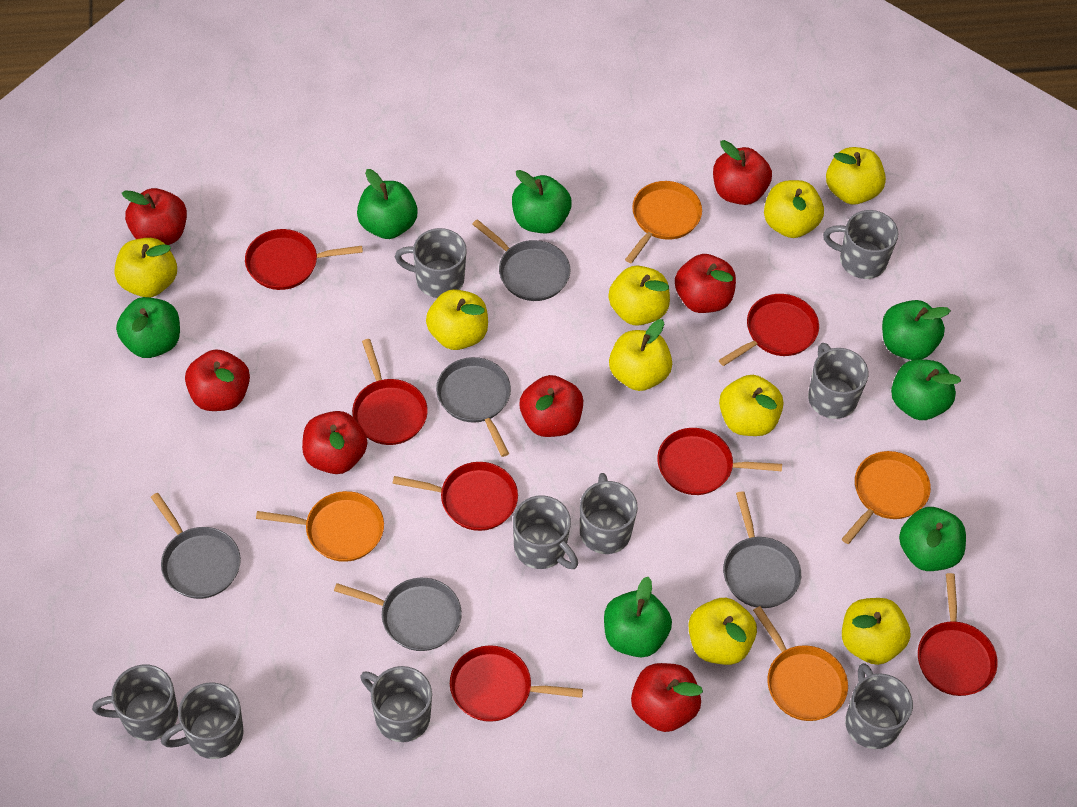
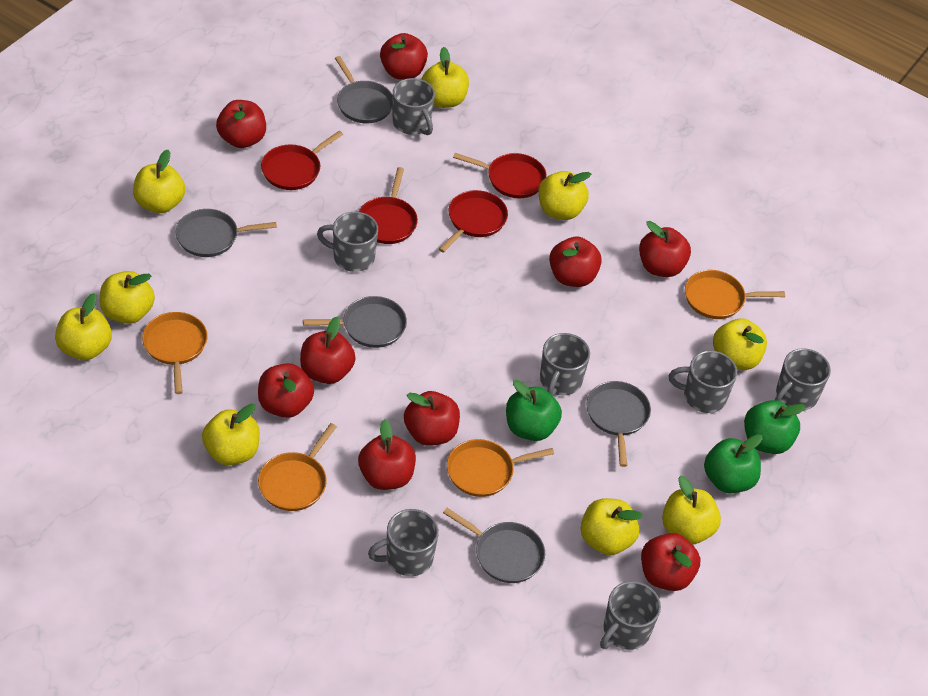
green apple: 7 -> 3
grey mug: 9 -> 7
red apple: 7 -> 9
red pan: 7 -> 4

